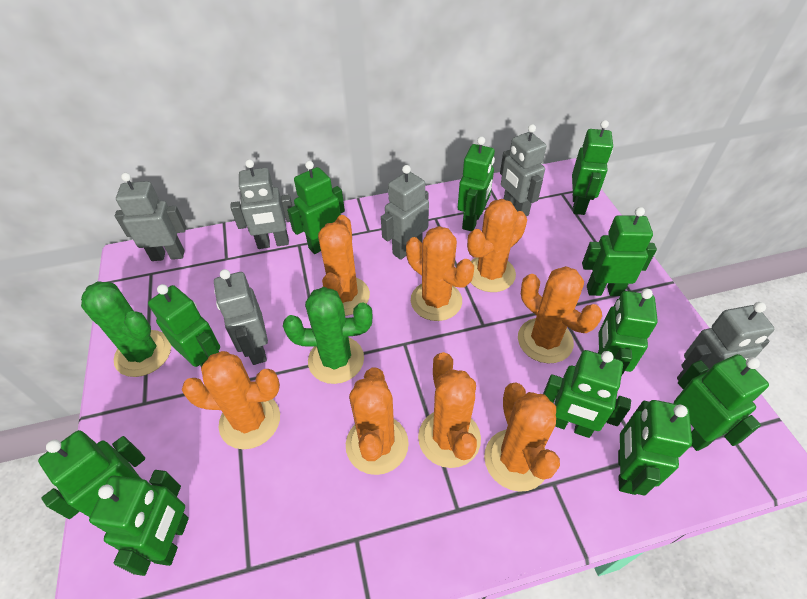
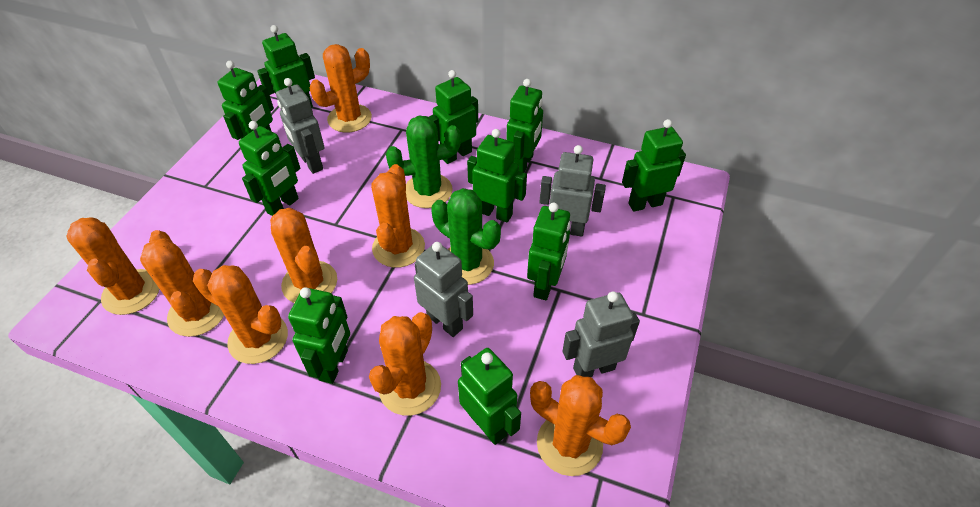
green robot: 11 -> 10
grey robot: 6 -> 4

